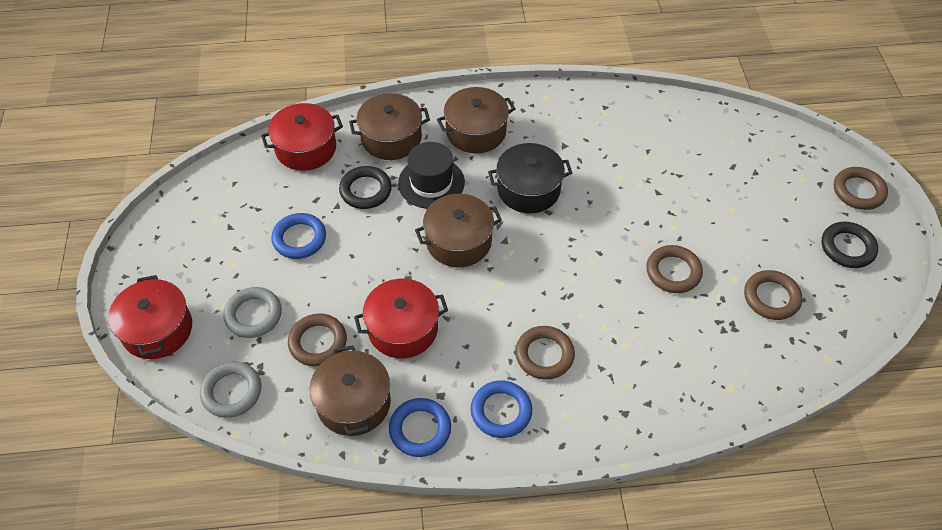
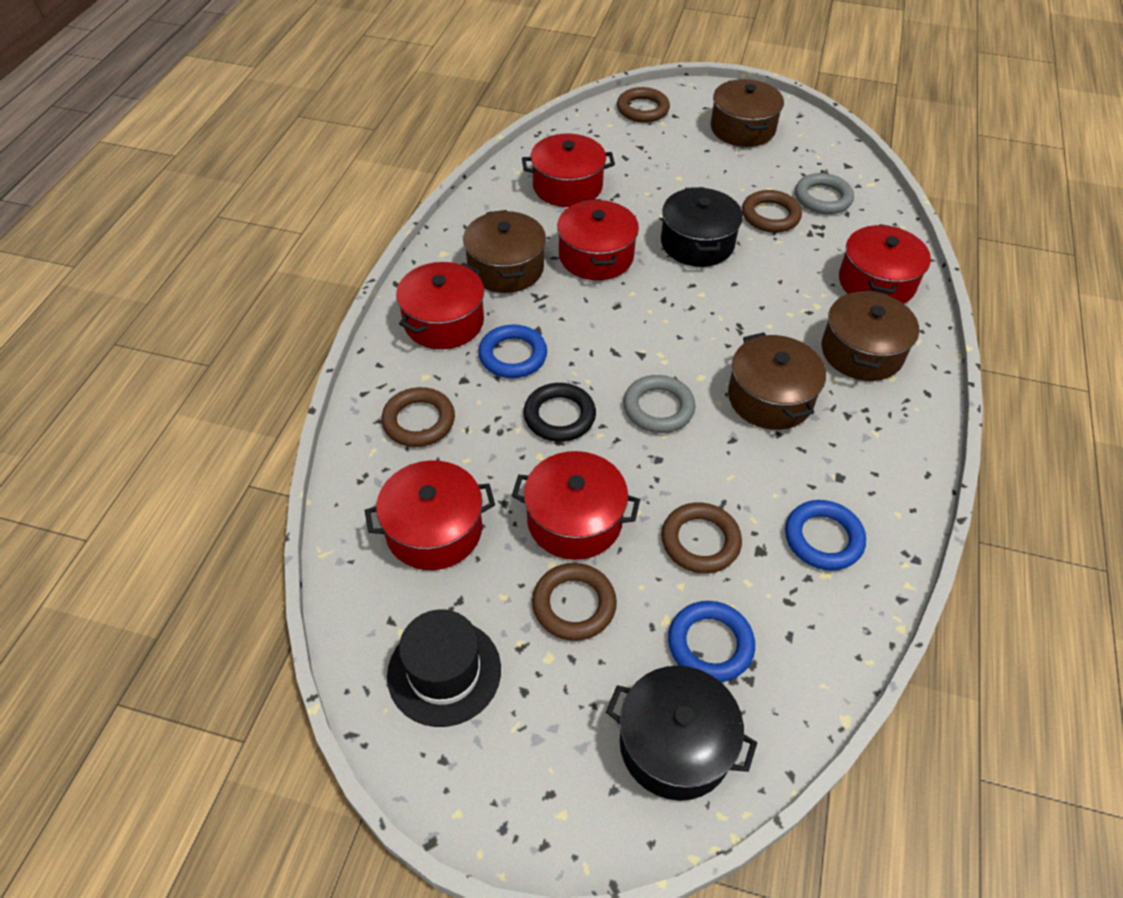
black pot: 1 -> 2
black ring: 2 -> 1
red pot: 3 -> 6

